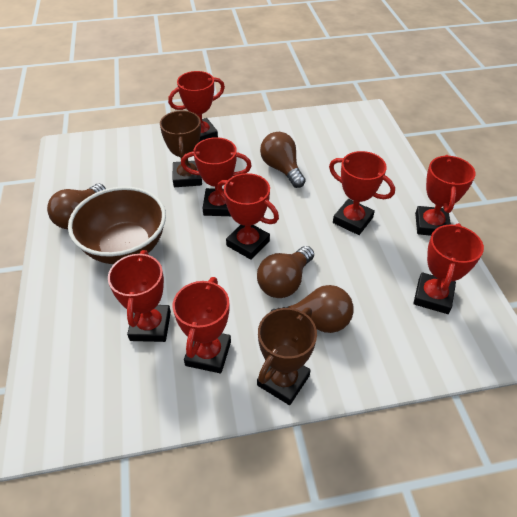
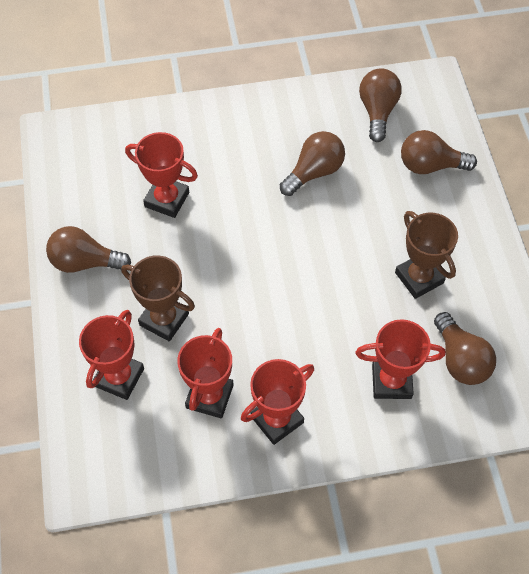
brown bowl: 1 -> 0
brown light bulb: 4 -> 5
red trophy: 8 -> 5

